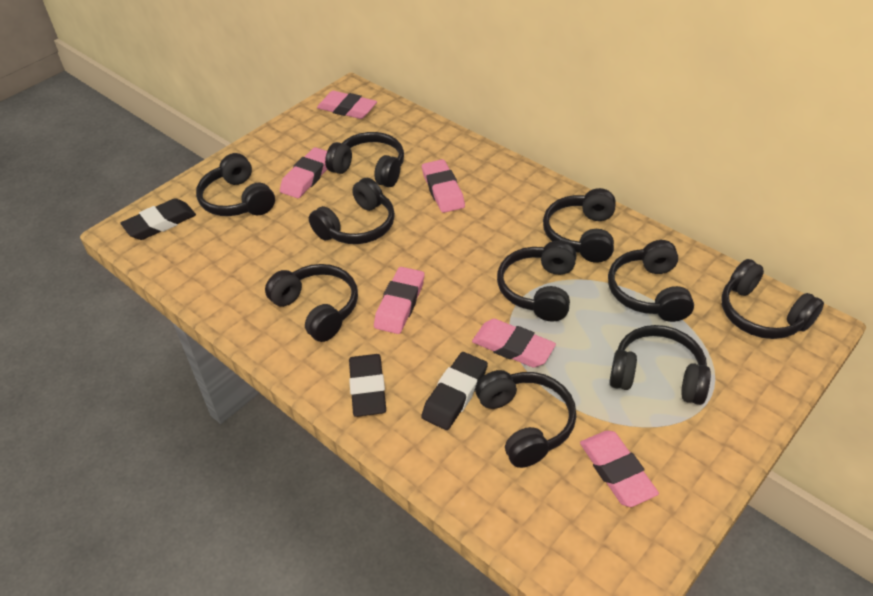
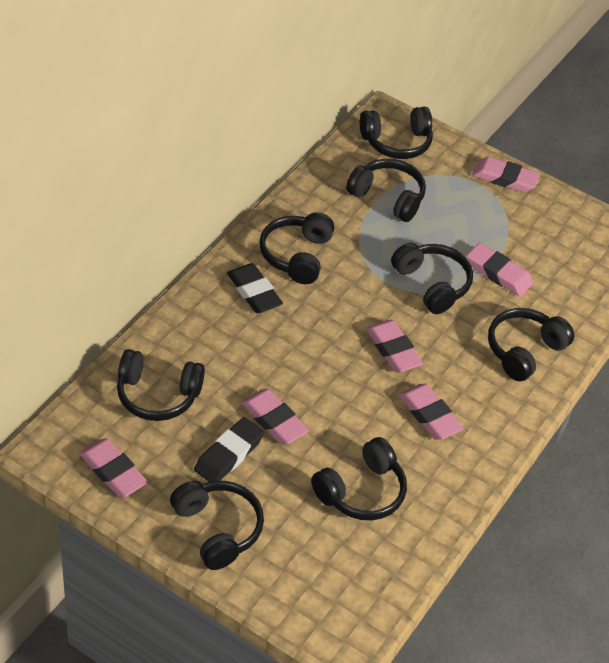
black eraser: 3 -> 2
black headphones: 10 -> 8

